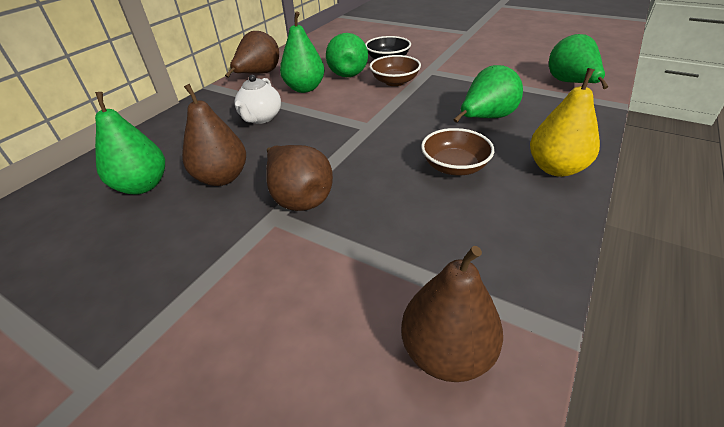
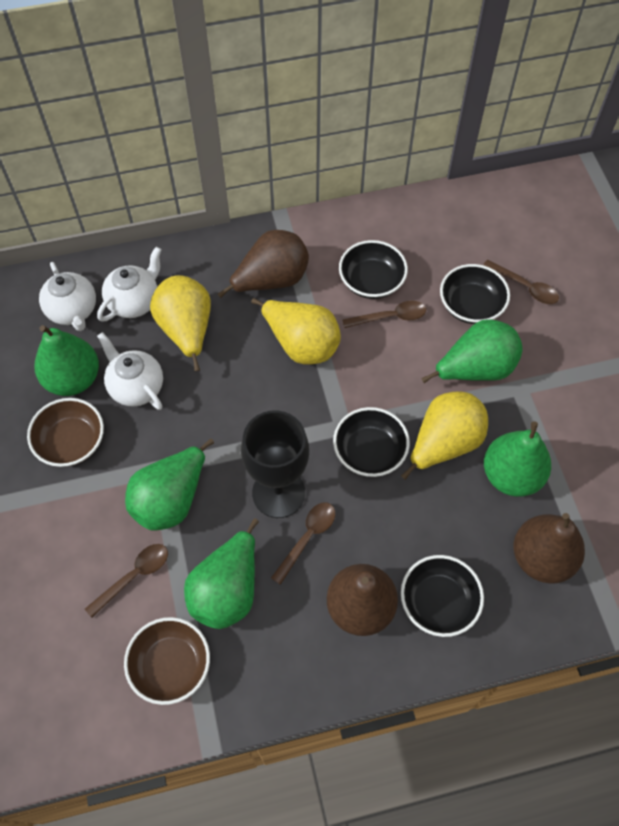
black bowl: 1 -> 4
black goblet: 0 -> 1
brown pear: 4 -> 3
brown spoon: 0 -> 4
white teapot: 1 -> 3
yellow pear: 1 -> 3

